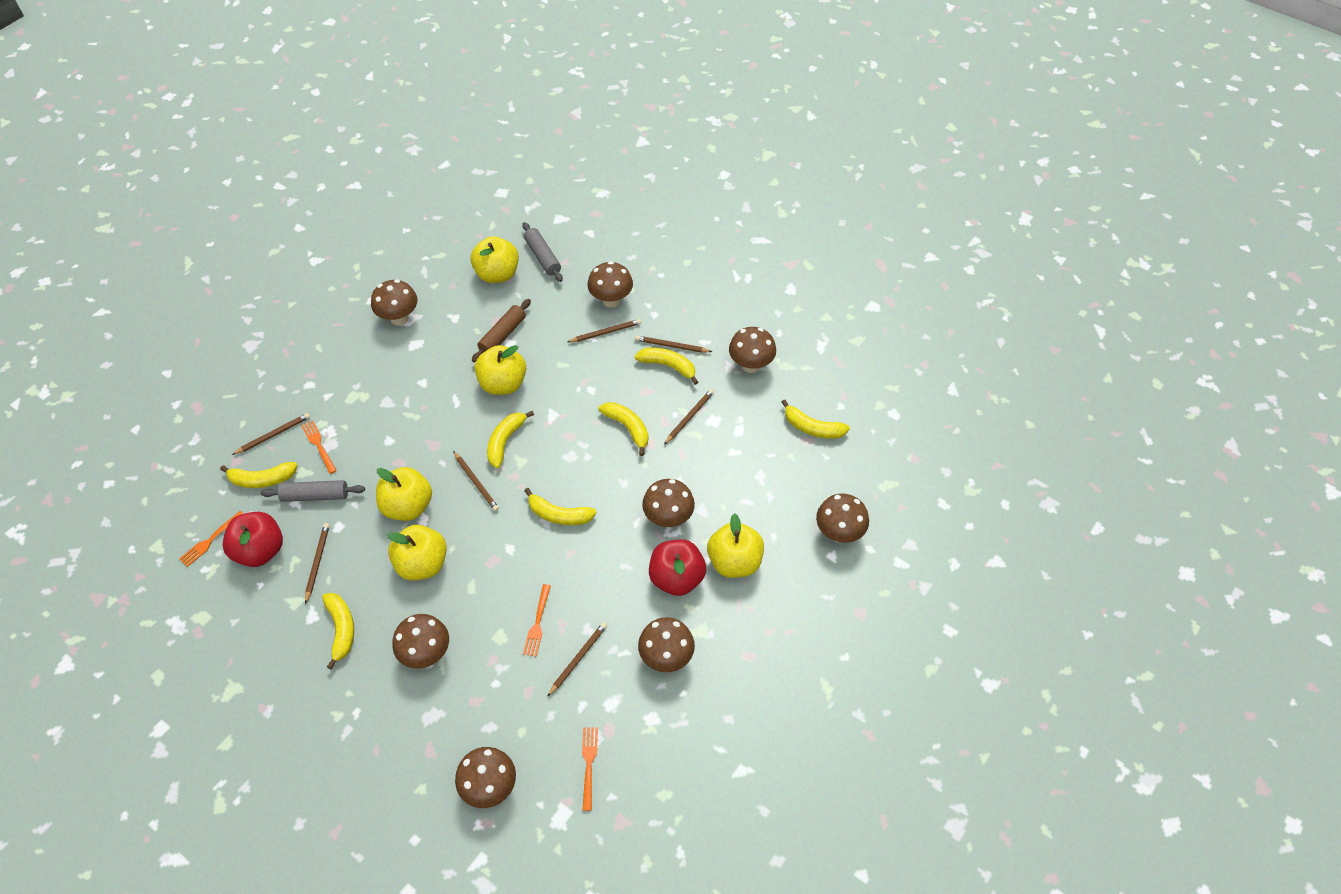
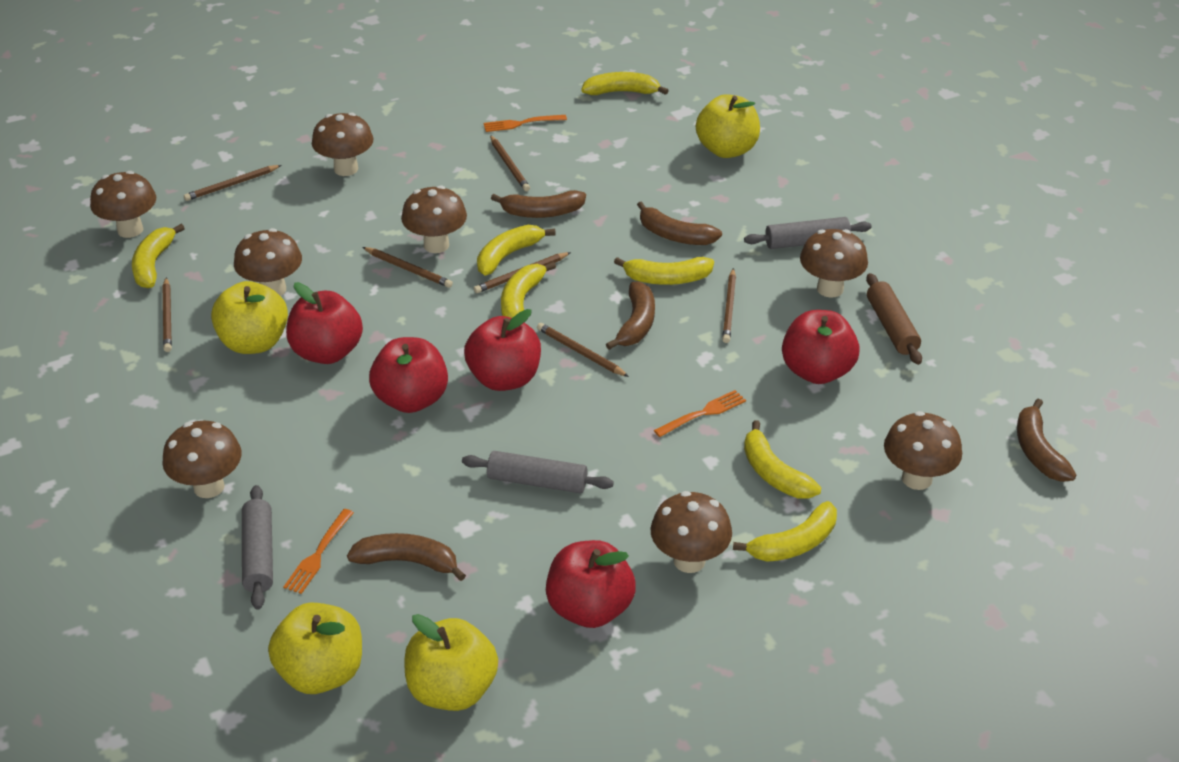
brown banana: 0 -> 5
grey rolling pin: 2 -> 3
orange fork: 4 -> 3
red apple: 2 -> 5
yellow apple: 5 -> 4

